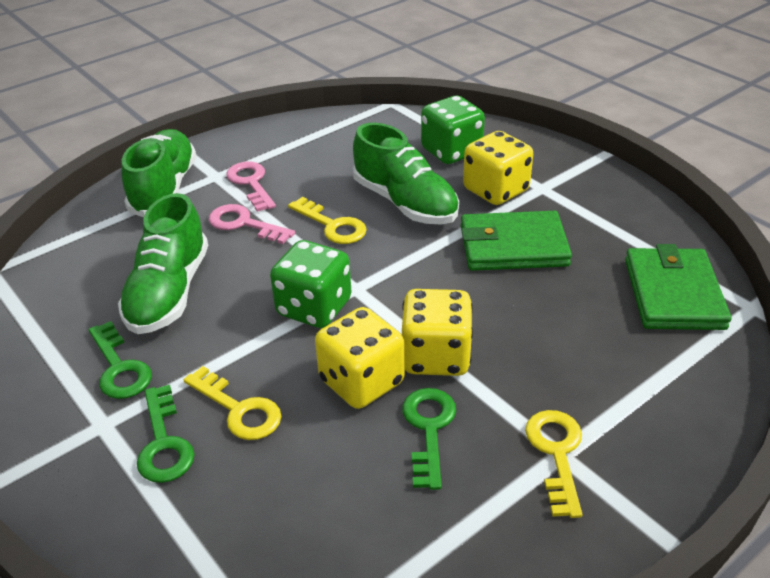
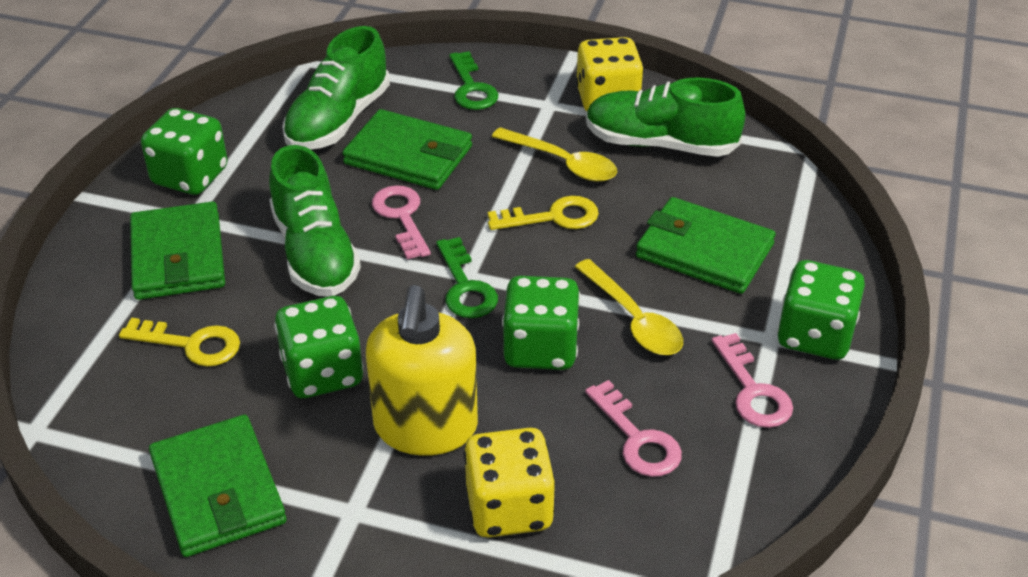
green dice: 2 -> 4
green key: 3 -> 2
green wallet: 2 -> 4
pink key: 2 -> 3
yellow dice: 3 -> 2
yellow key: 3 -> 2
yellow soap dispenser: 0 -> 1
yellow spoon: 0 -> 2

